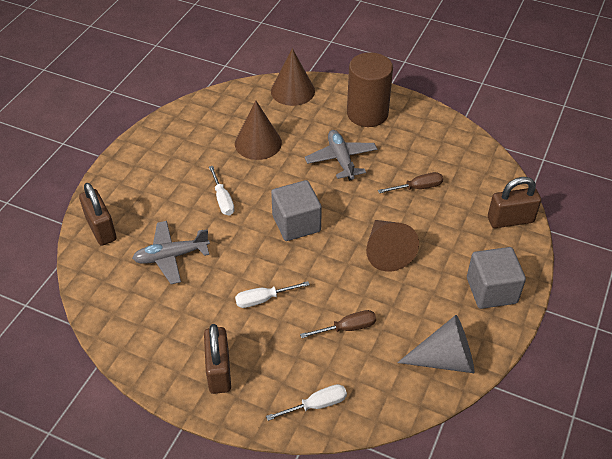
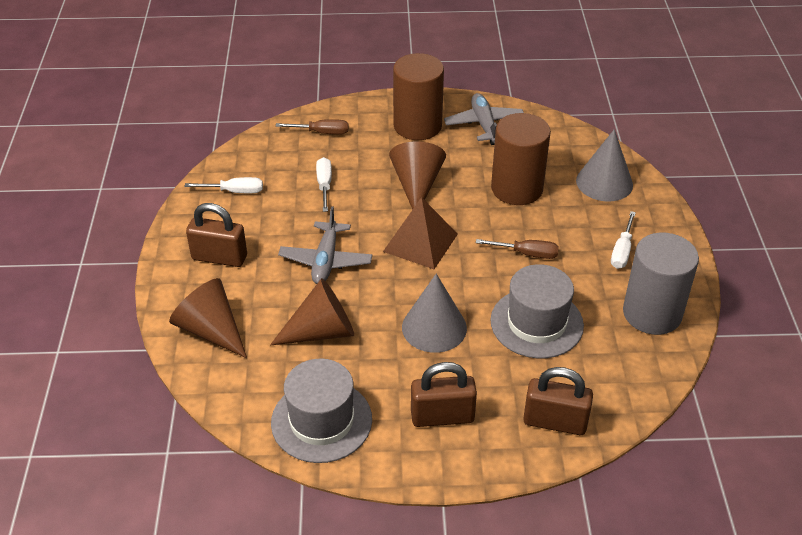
brown cylinder: 1 -> 2
brown pyramid: 0 -> 1
grey cone: 1 -> 2
grey cube: 2 -> 0
grey cylinder: 0 -> 1
grey hat: 0 -> 2

